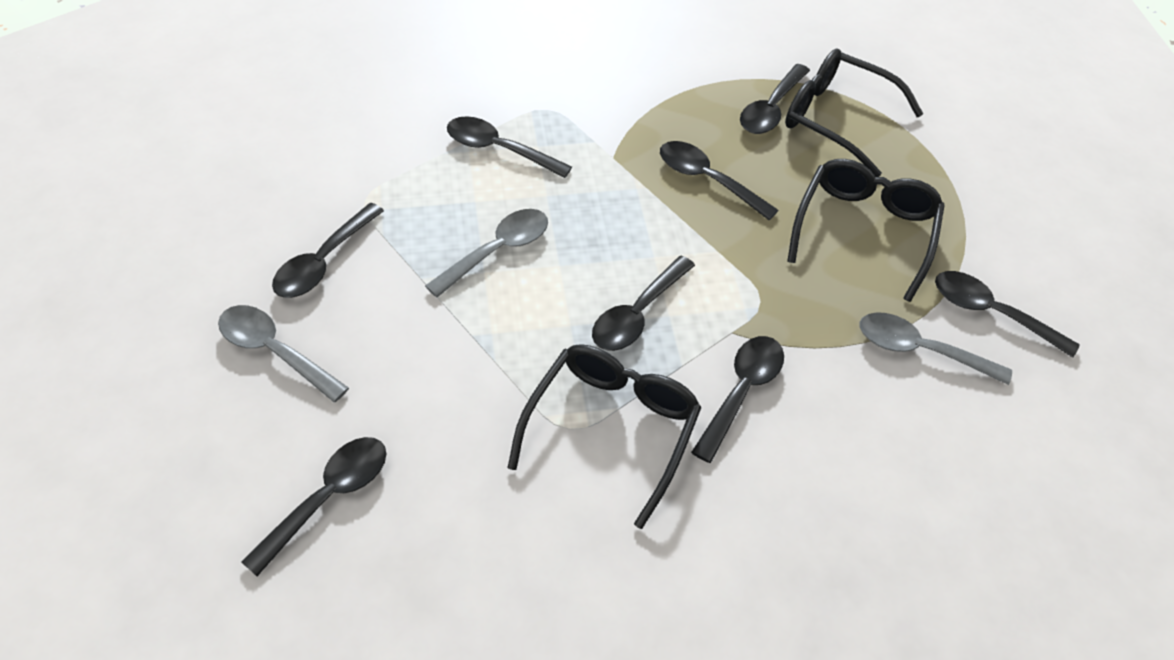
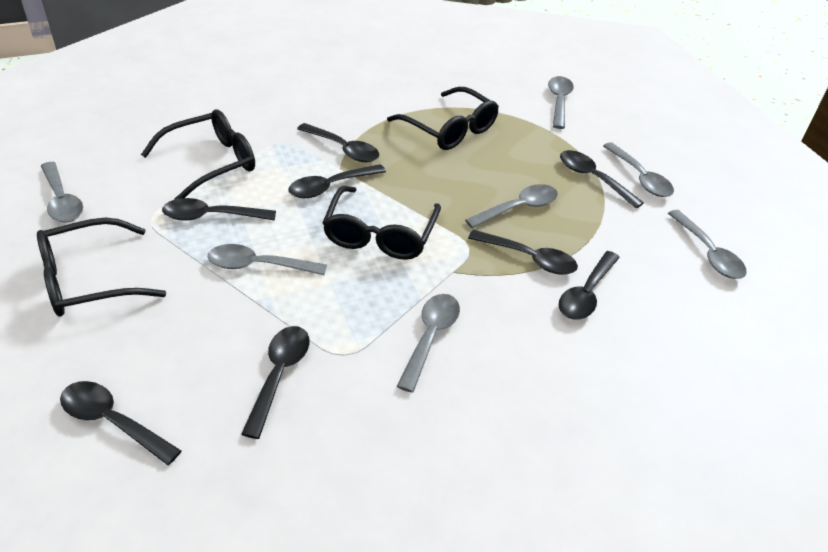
black glasses: 3 -> 4
grey spoon: 3 -> 7

